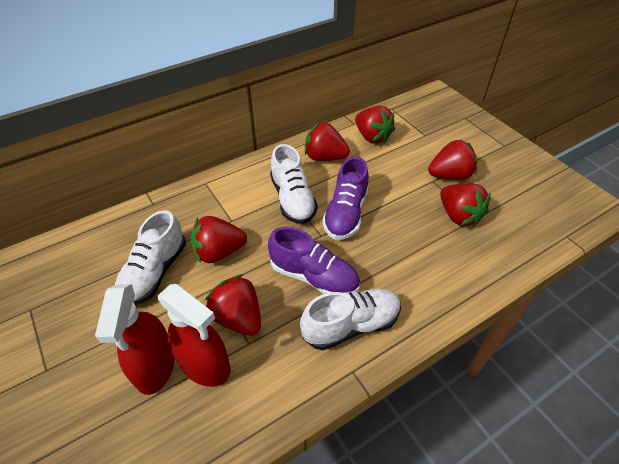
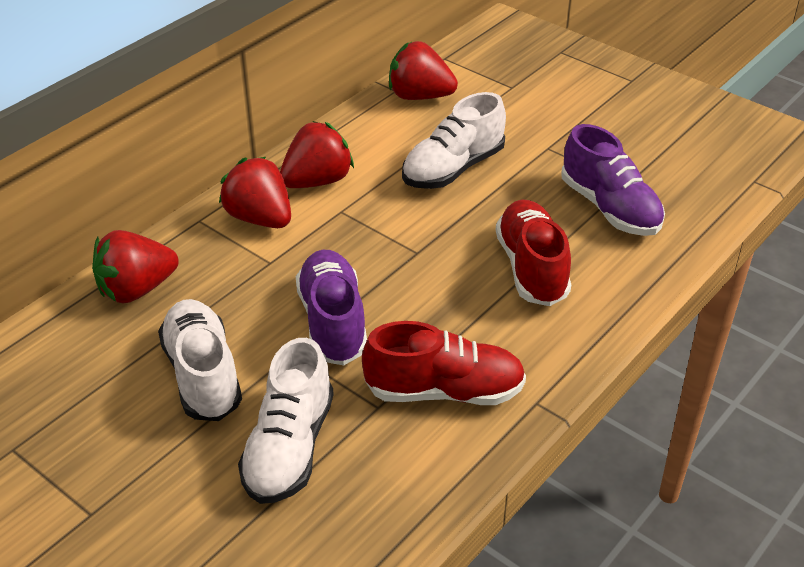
red shoe: 0 -> 2
red spray bottle: 2 -> 0
red strawberry: 6 -> 4

